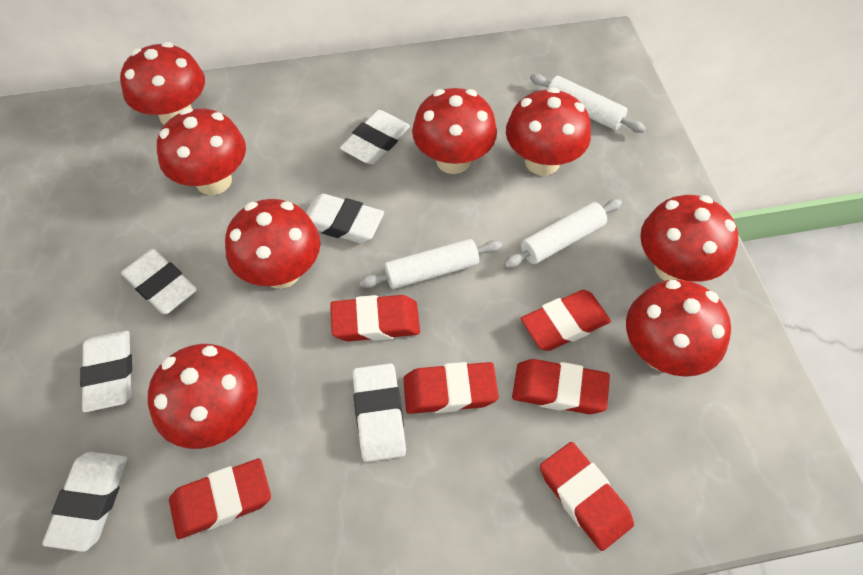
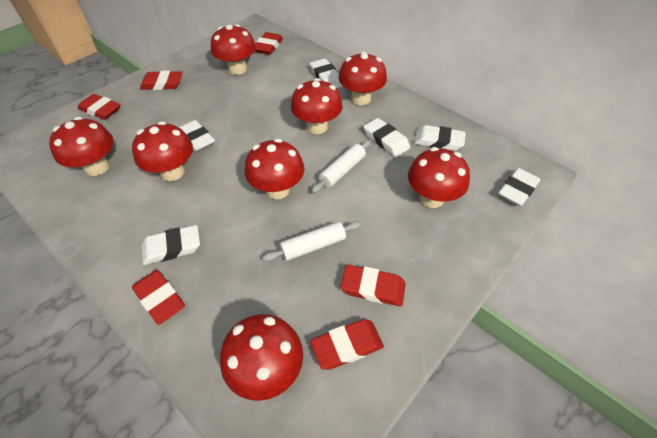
white rolling pin: 3 -> 2

